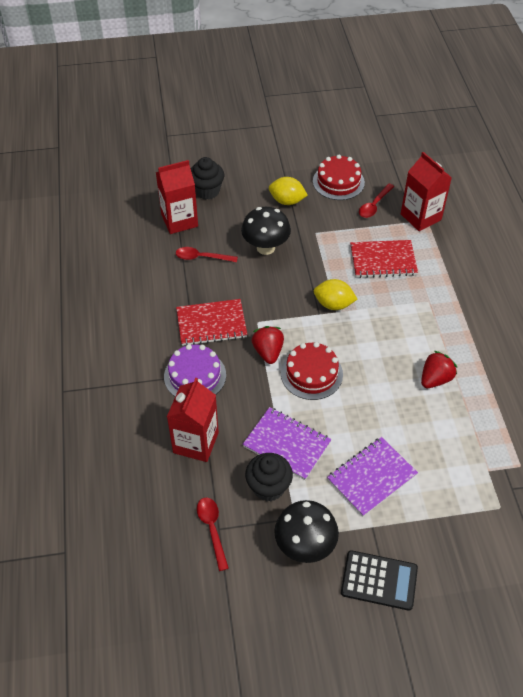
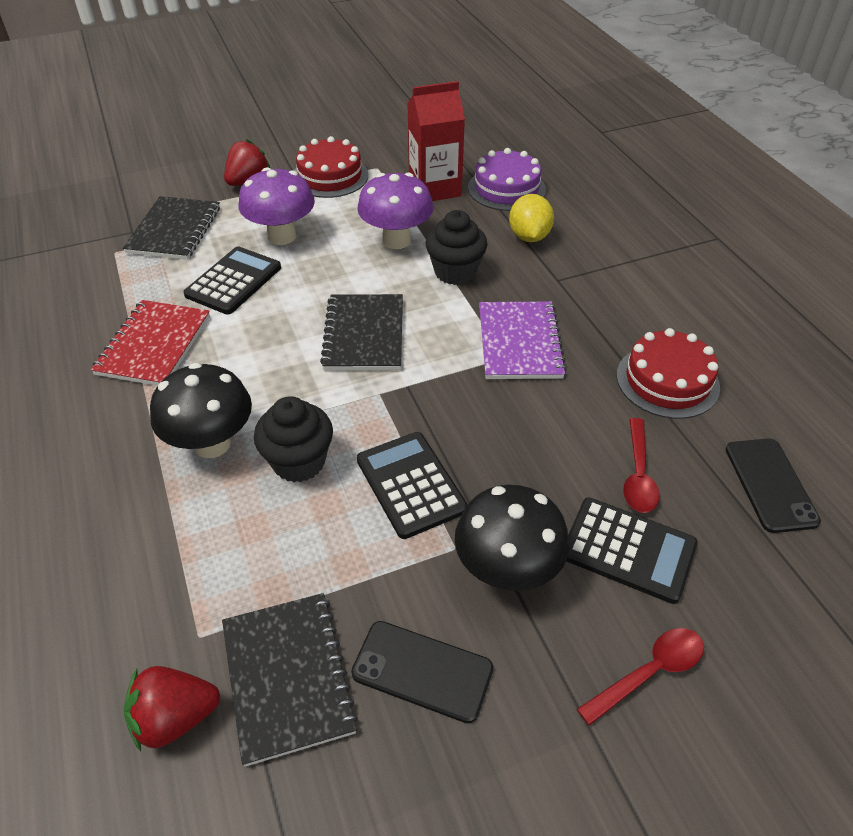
black calculator: 1 -> 3
black notebook: 0 -> 3
black phone: 0 -> 2
purple mushroom: 0 -> 2
purple notebook: 2 -> 1
red carton: 3 -> 1
red notebook: 2 -> 1
red spoon: 3 -> 2
yellow lemon: 2 -> 1

